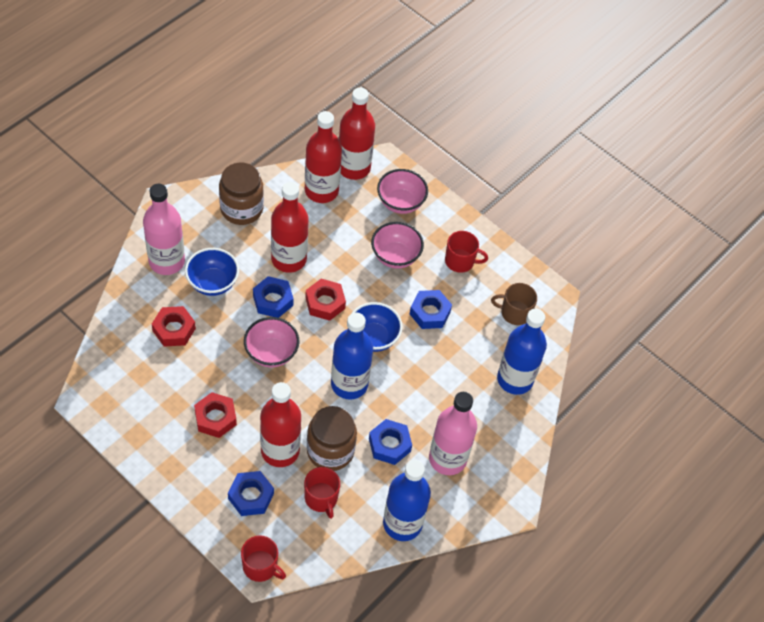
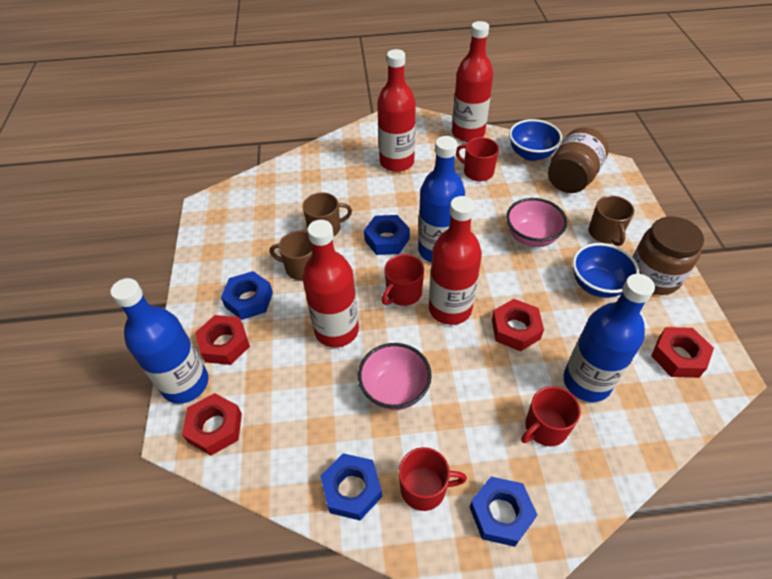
brown mug: 1 -> 3
pink bottle: 2 -> 0
pink bowl: 3 -> 2
red mug: 3 -> 4
red nut: 3 -> 4

